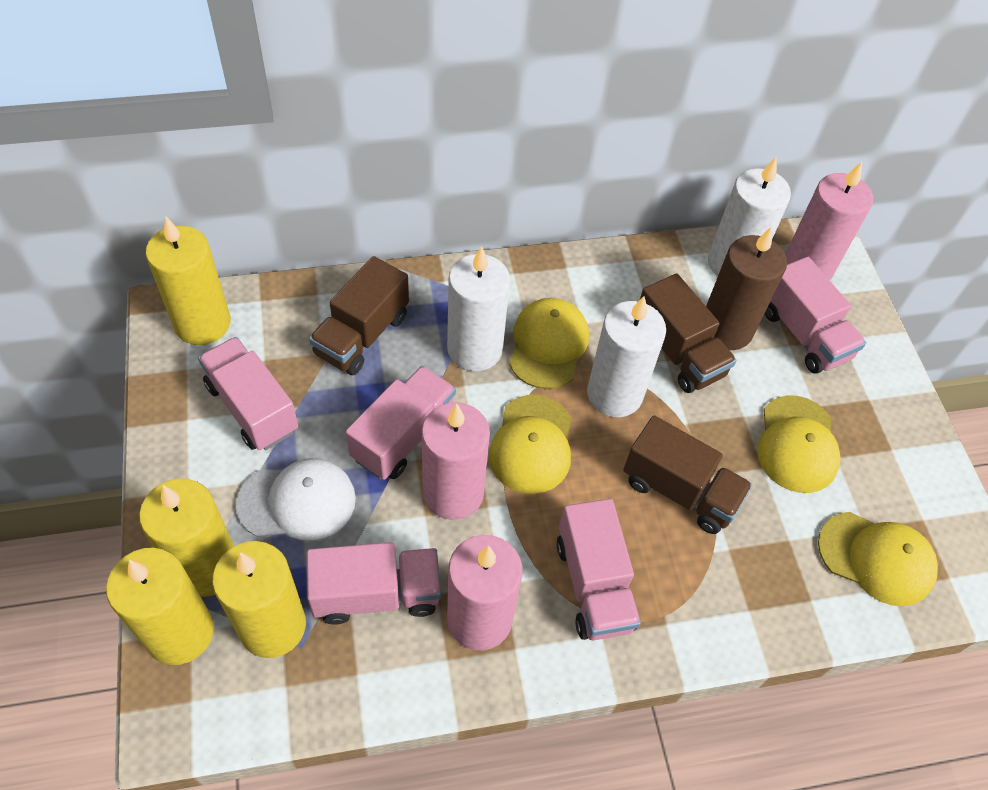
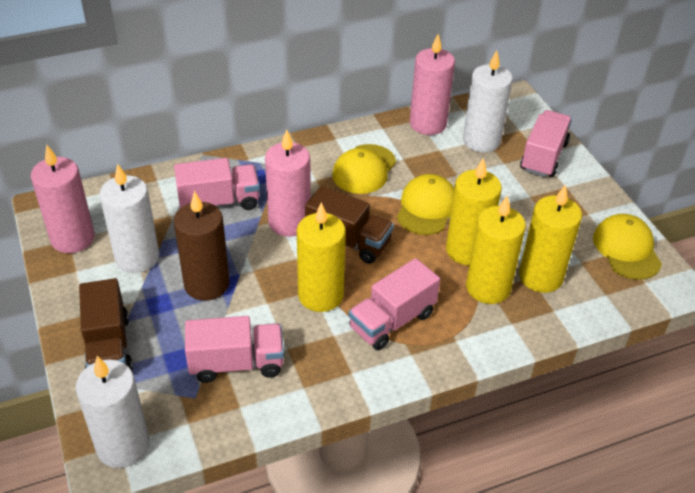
brown truck: 3 -> 2
pink truck: 5 -> 4
white cap: 1 -> 0
yellow cap: 4 -> 3

